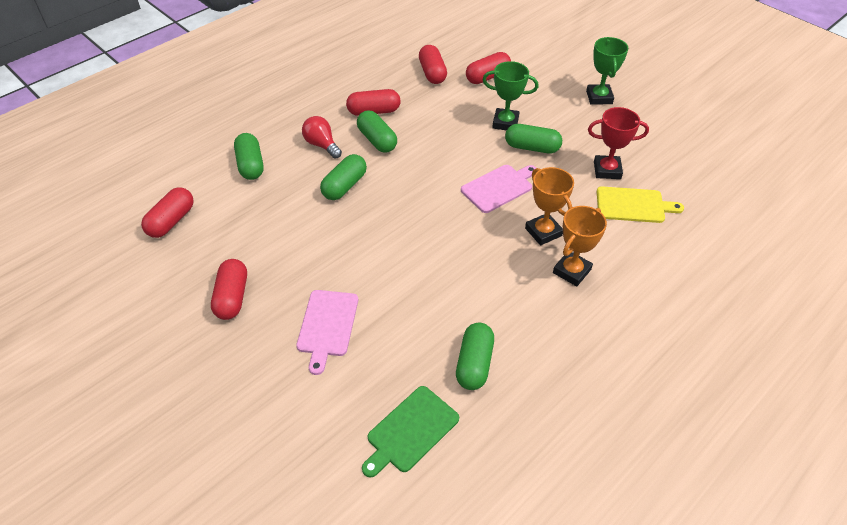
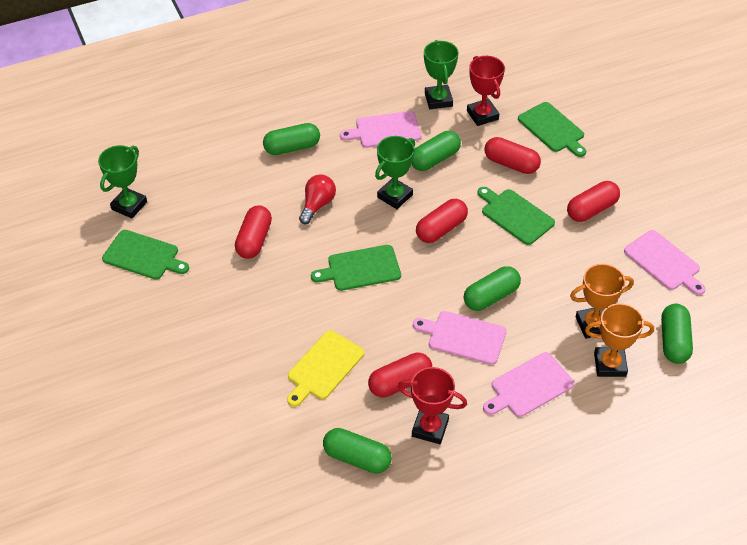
green cutting board: 1 -> 4
green trophy: 2 -> 3
pink cutting board: 2 -> 4
red trophy: 1 -> 2

